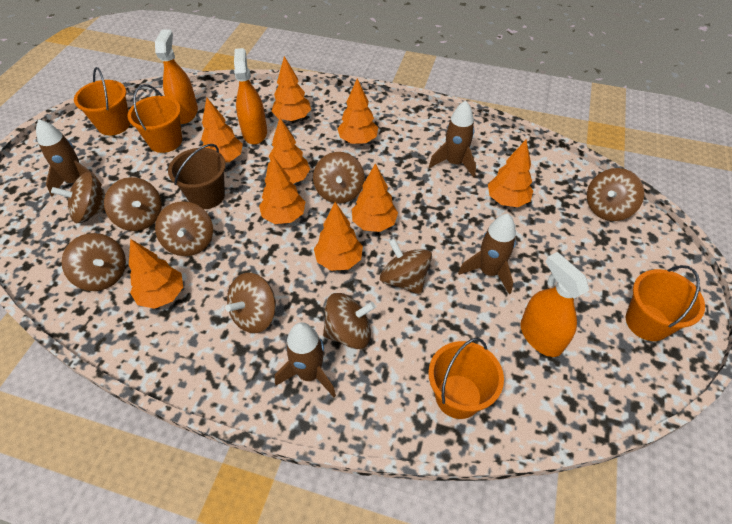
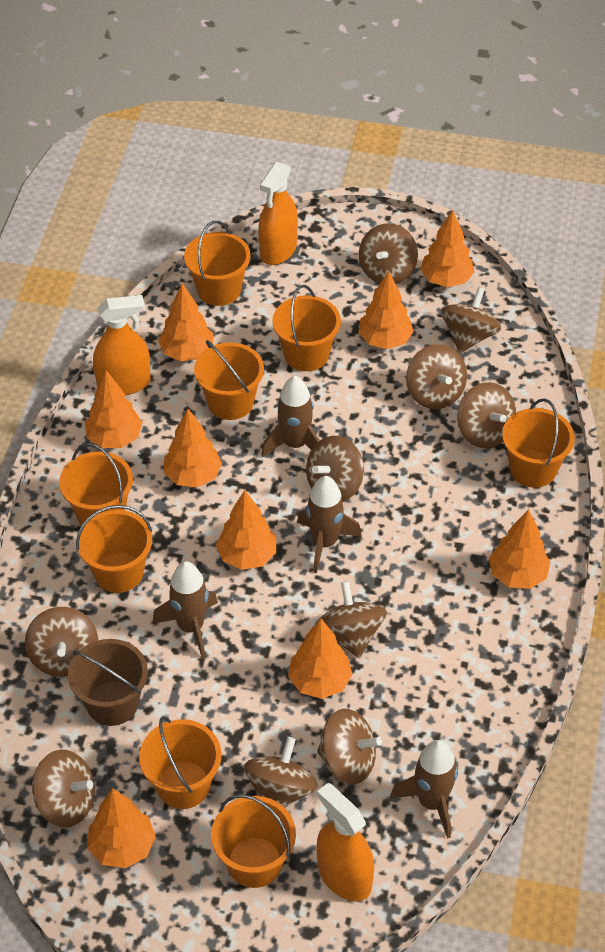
brown spinning top: 9 -> 10
orange bucket: 4 -> 8

